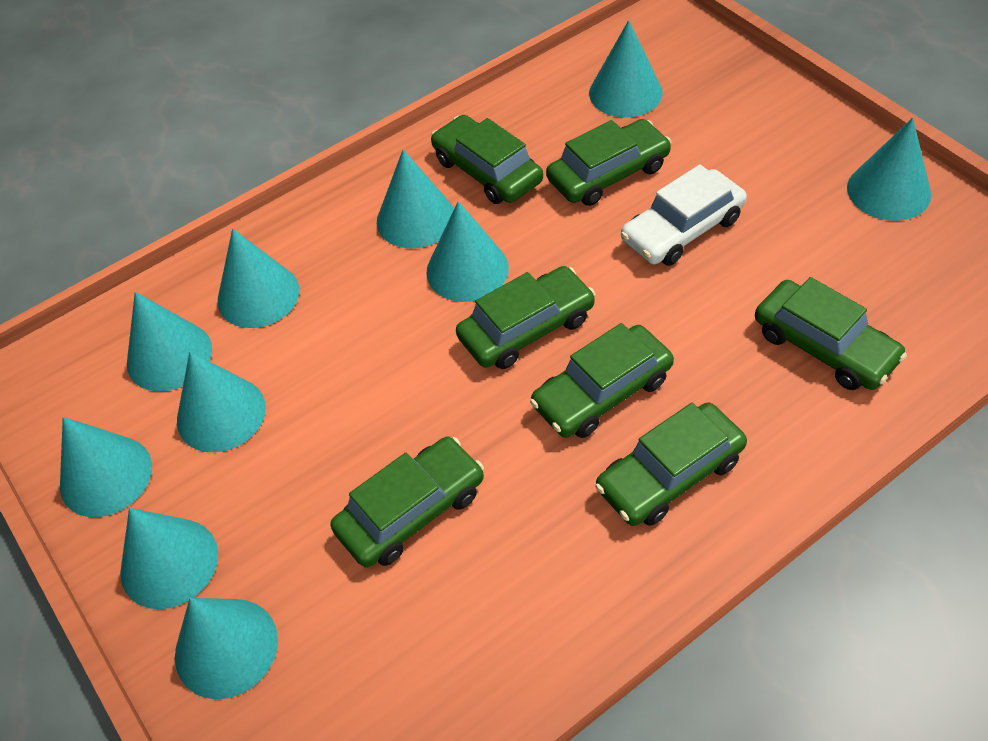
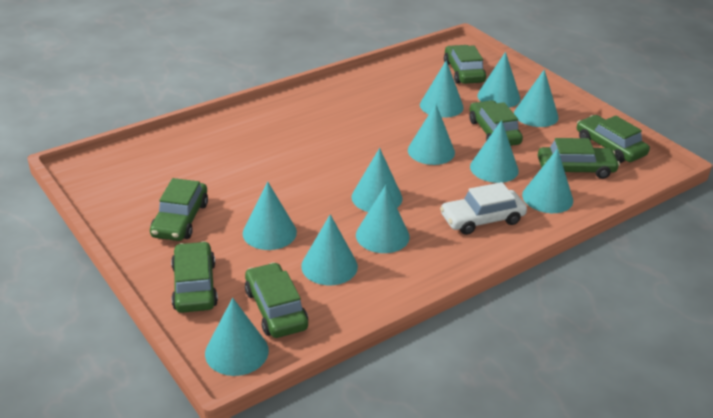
turquoise cone: 10 -> 11

